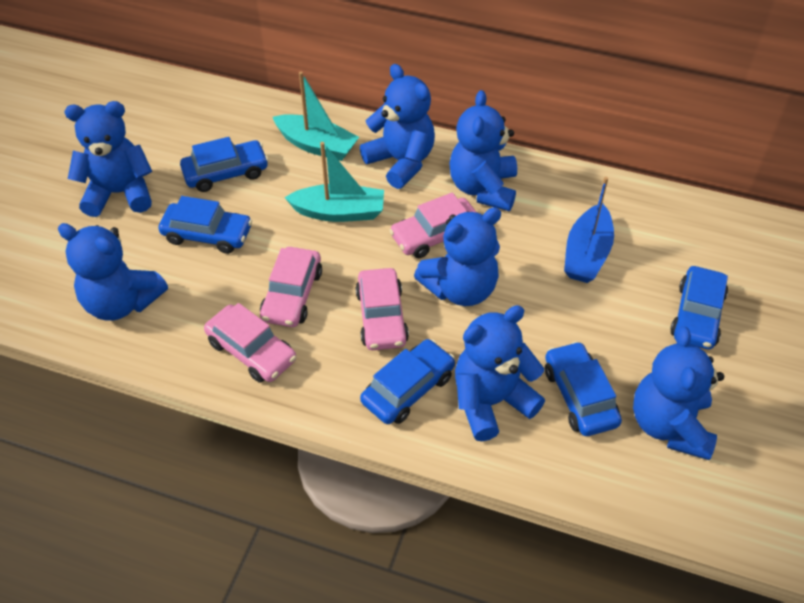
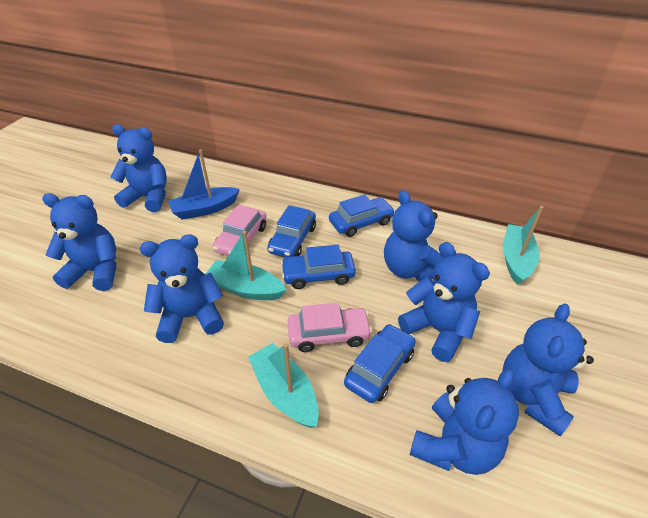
blue car: 5 -> 4
pink car: 4 -> 2
turquoise boat: 2 -> 3

